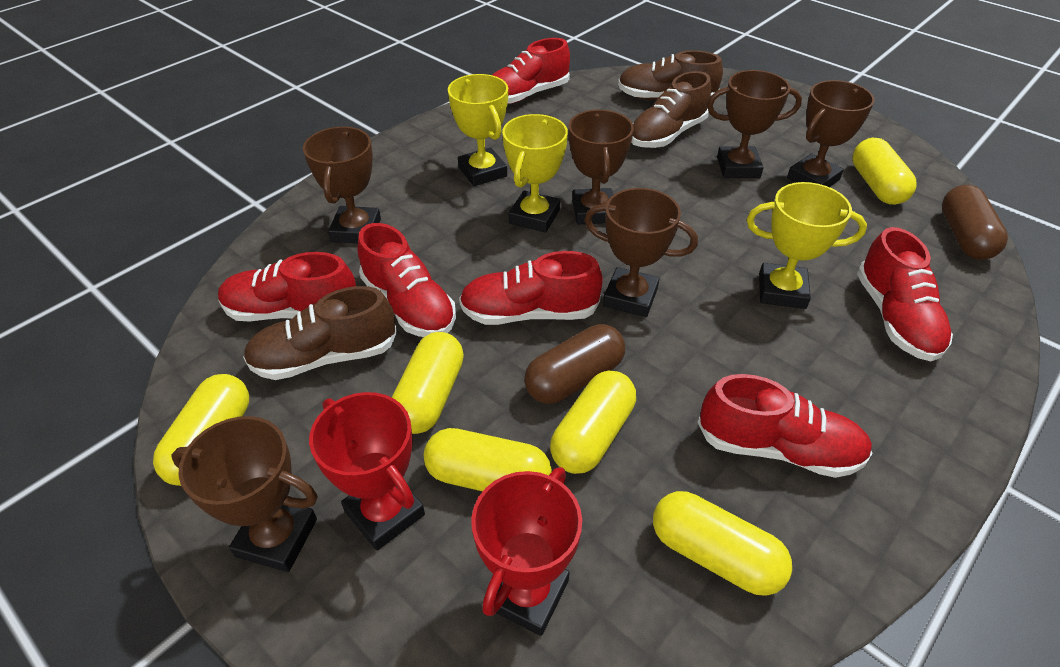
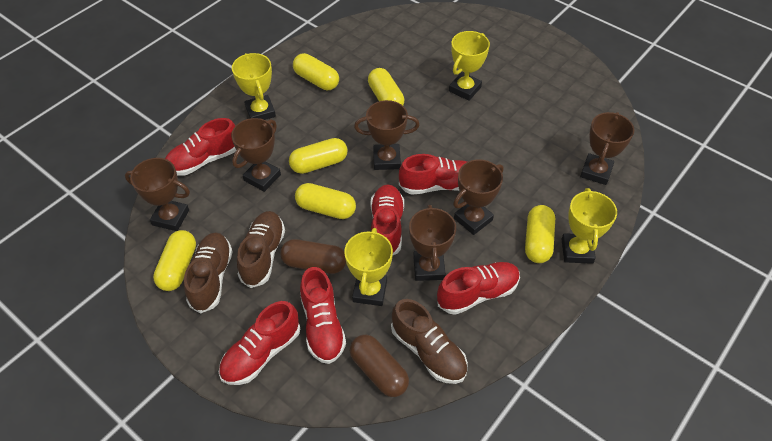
red trophy: 2 -> 0
yellow trophy: 3 -> 4

